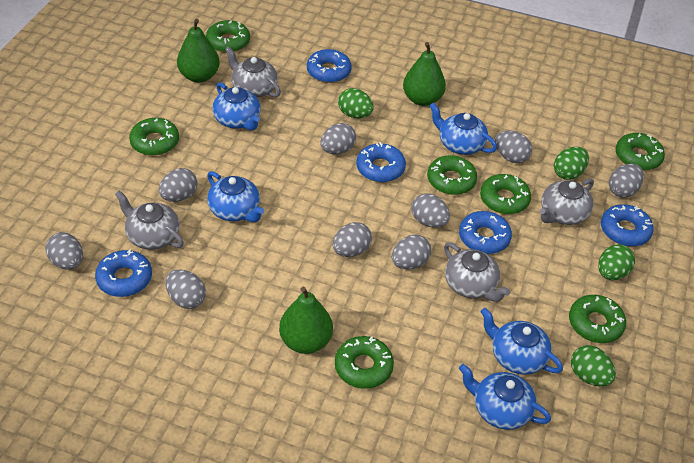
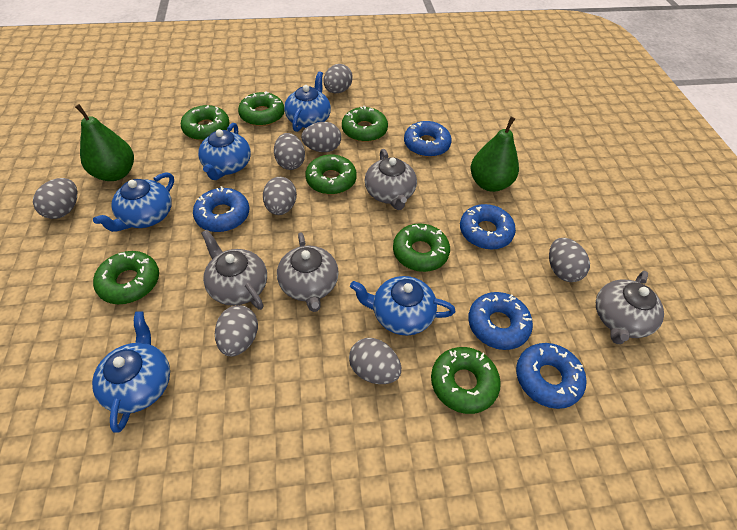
green egg: 4 -> 0
green pear: 3 -> 2
grey egg: 9 -> 8

